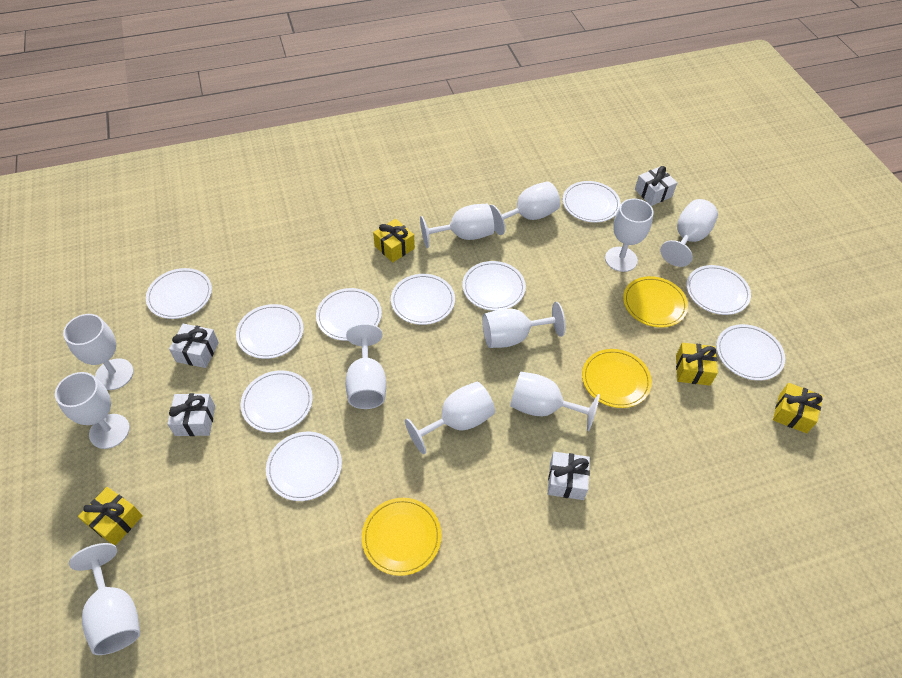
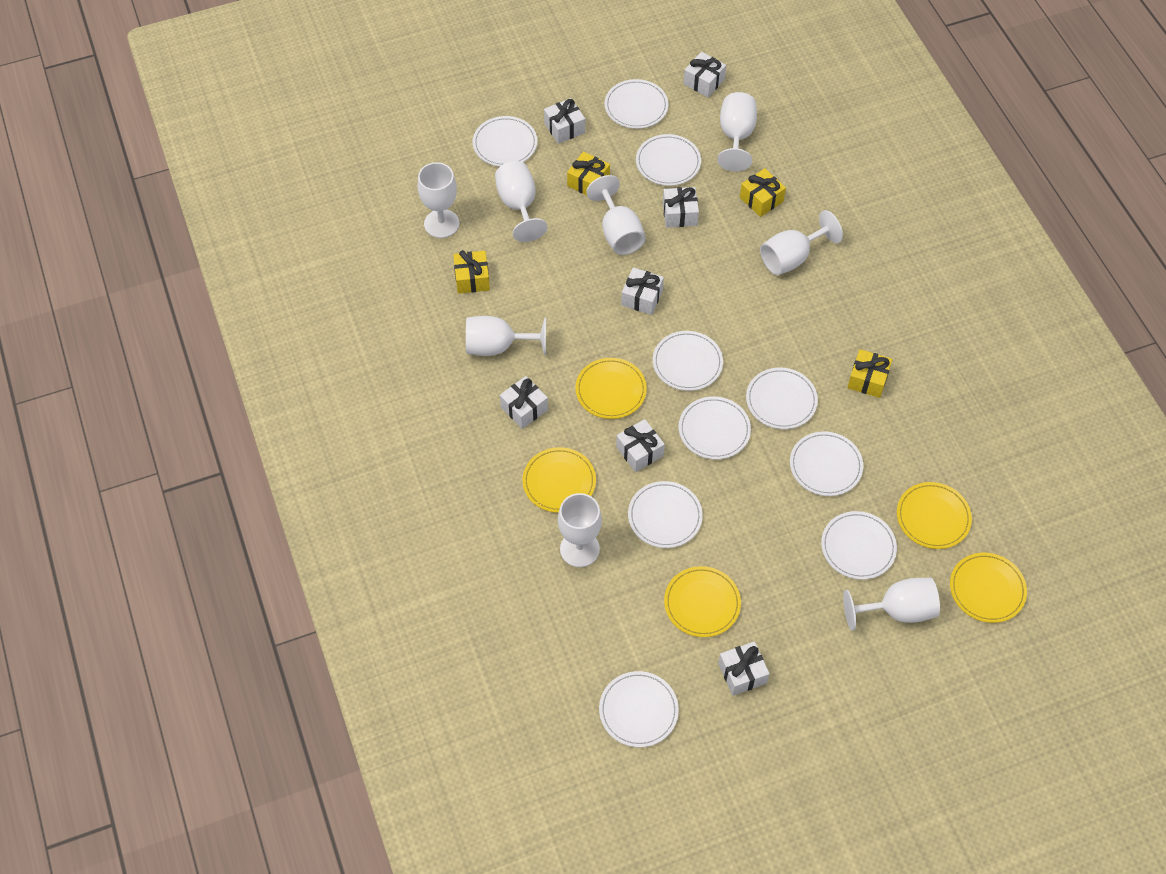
white gift: 4 -> 7
white goblet: 11 -> 8
yellow plate: 3 -> 5

